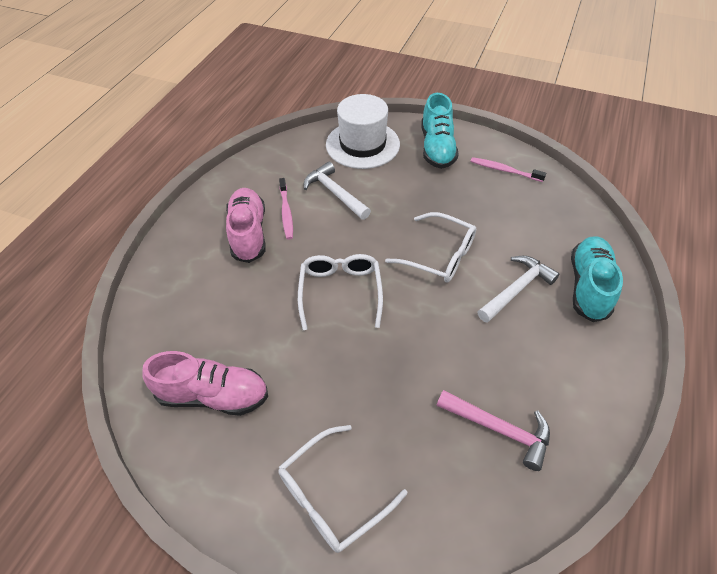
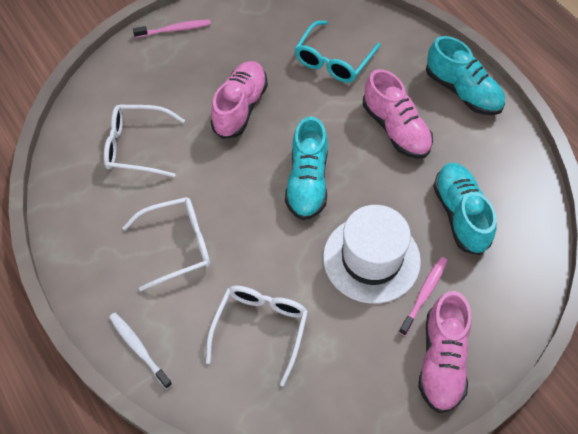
pink hammer: 1 -> 0
pink shoe: 2 -> 3
turquoise glasses: 0 -> 1
turquoise shoe: 2 -> 3
white hammer: 2 -> 0
white toothbrush: 0 -> 1

